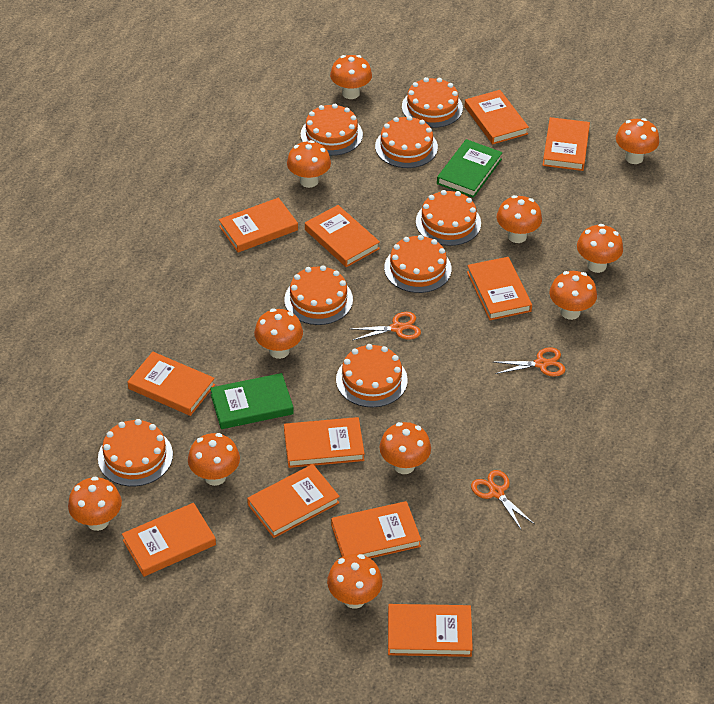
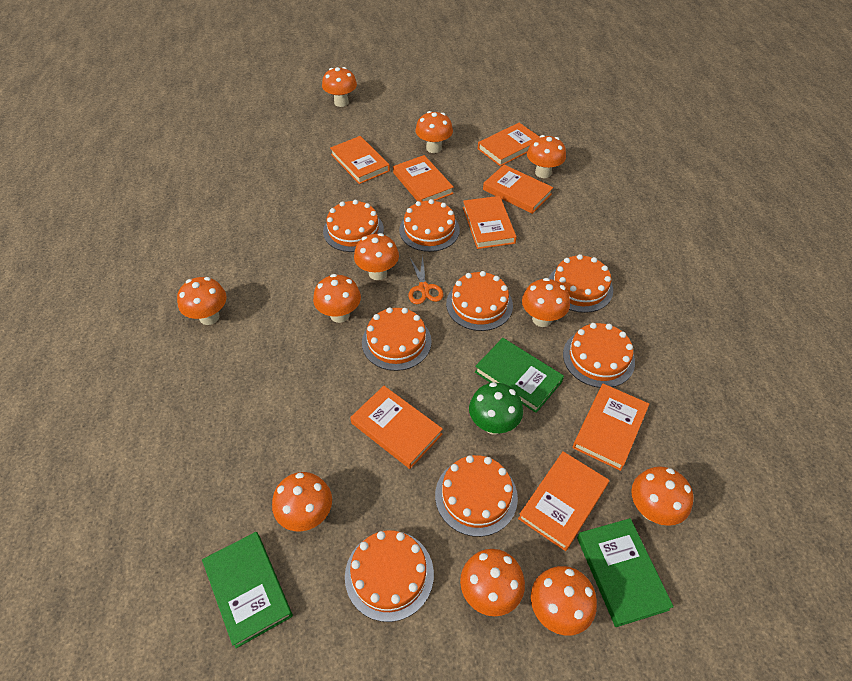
green book: 2 -> 3
green mushroom: 0 -> 1
orange book: 11 -> 8
orange scissors: 3 -> 1

